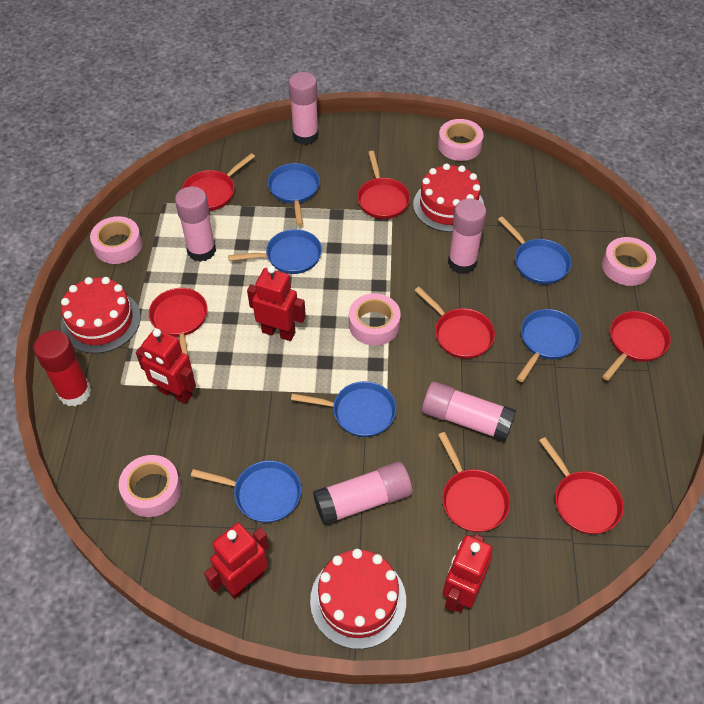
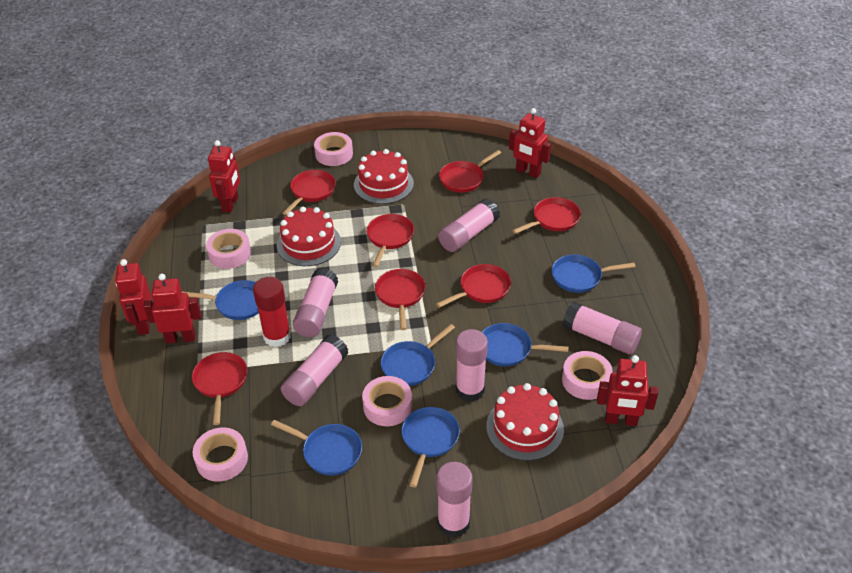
pink glue stick: 5 -> 6
red robot: 4 -> 5

